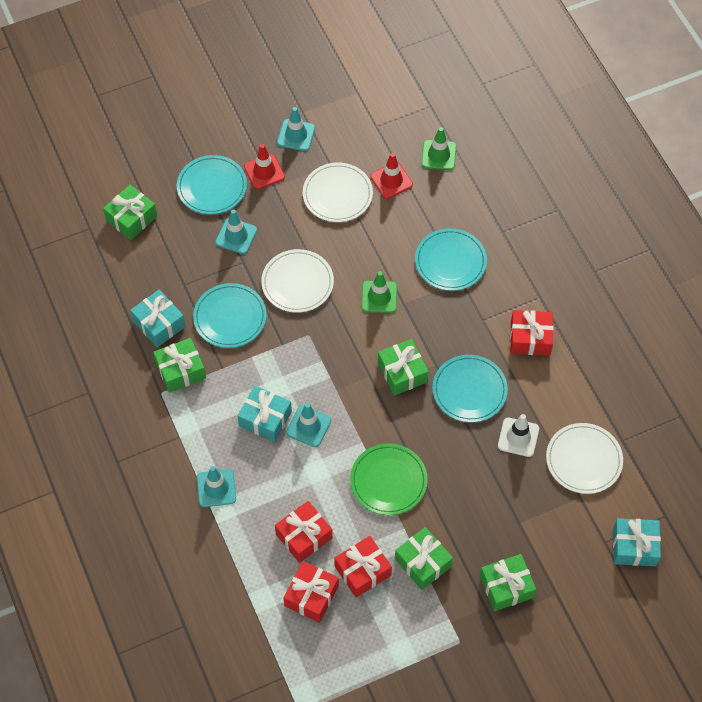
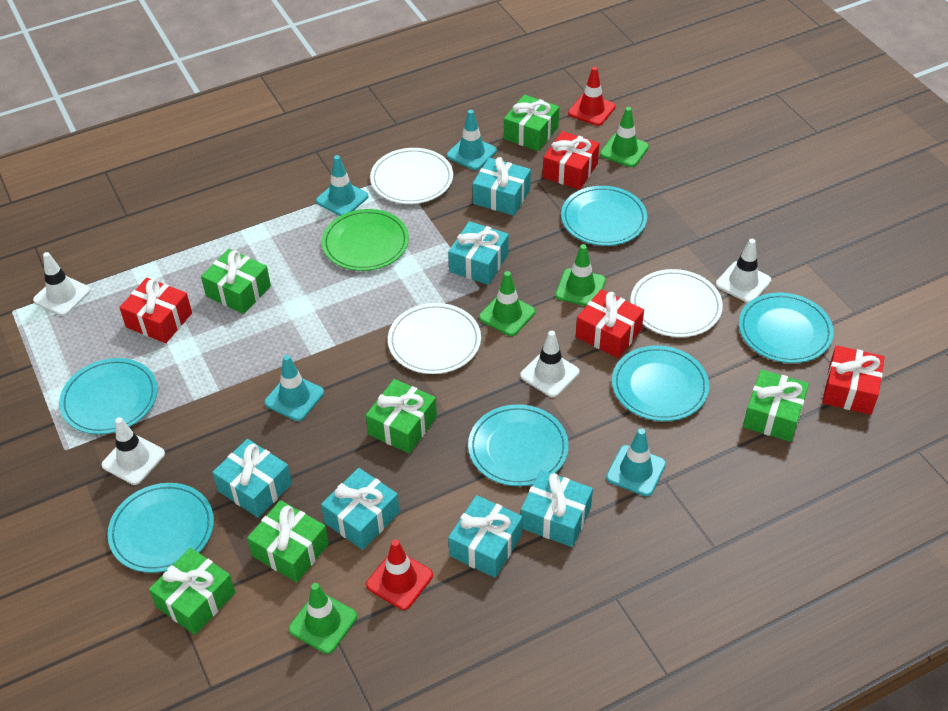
green gift: 5 -> 6
green traffic cone: 2 -> 4
turquoise gift: 3 -> 6
turquoise plate: 4 -> 6
white traffic cone: 1 -> 4

